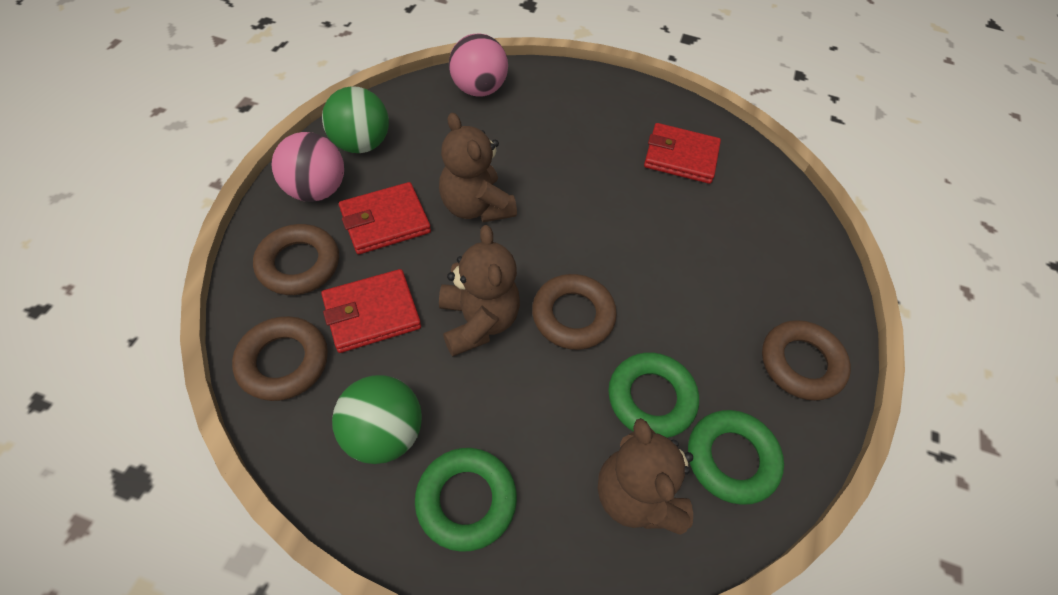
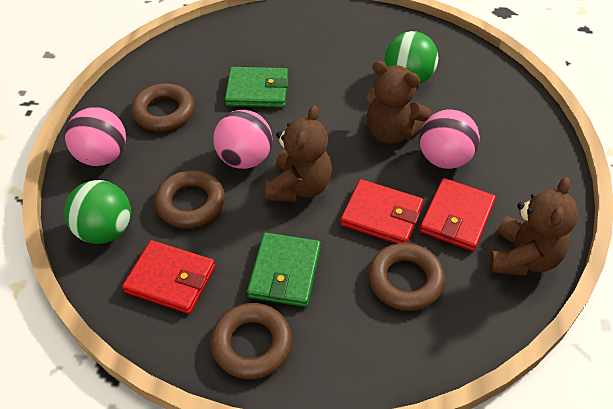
green ring: 3 -> 0
green wallet: 0 -> 2
pink ball: 2 -> 3

